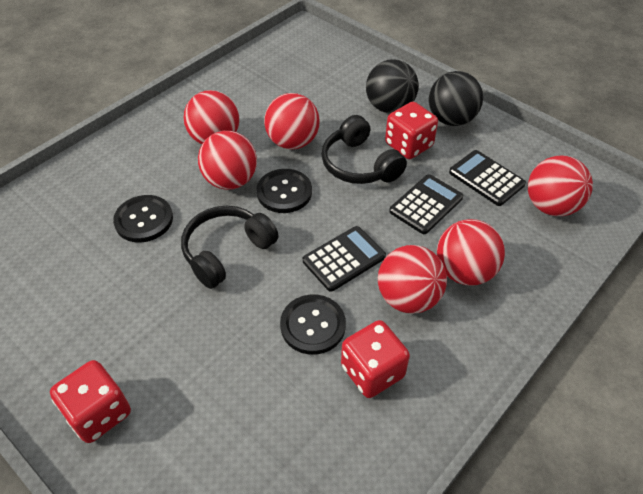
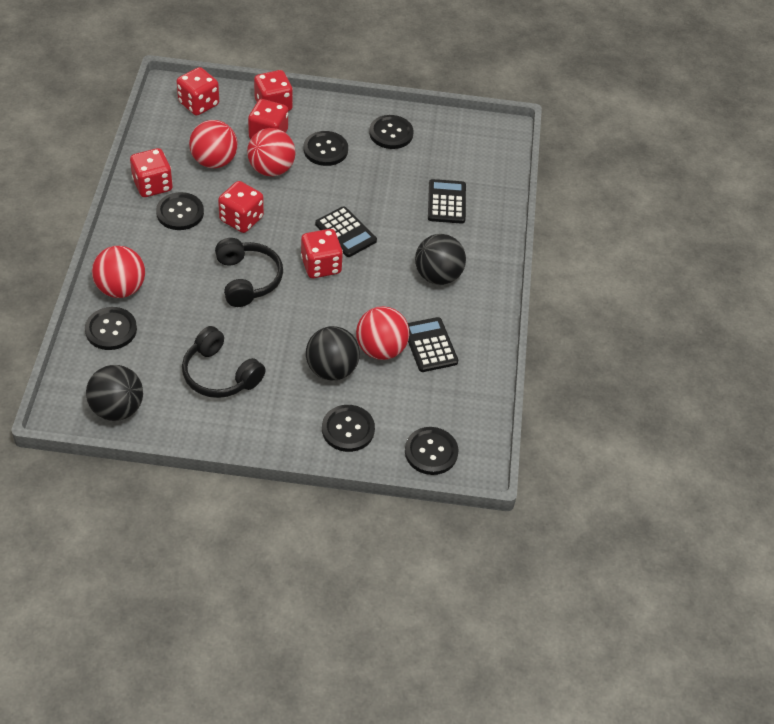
black ball: 2 -> 3
black button: 3 -> 6
red ball: 6 -> 4
red dice: 3 -> 6

